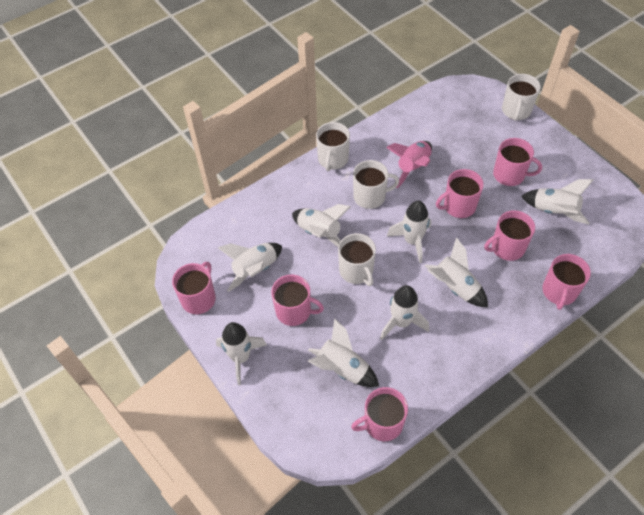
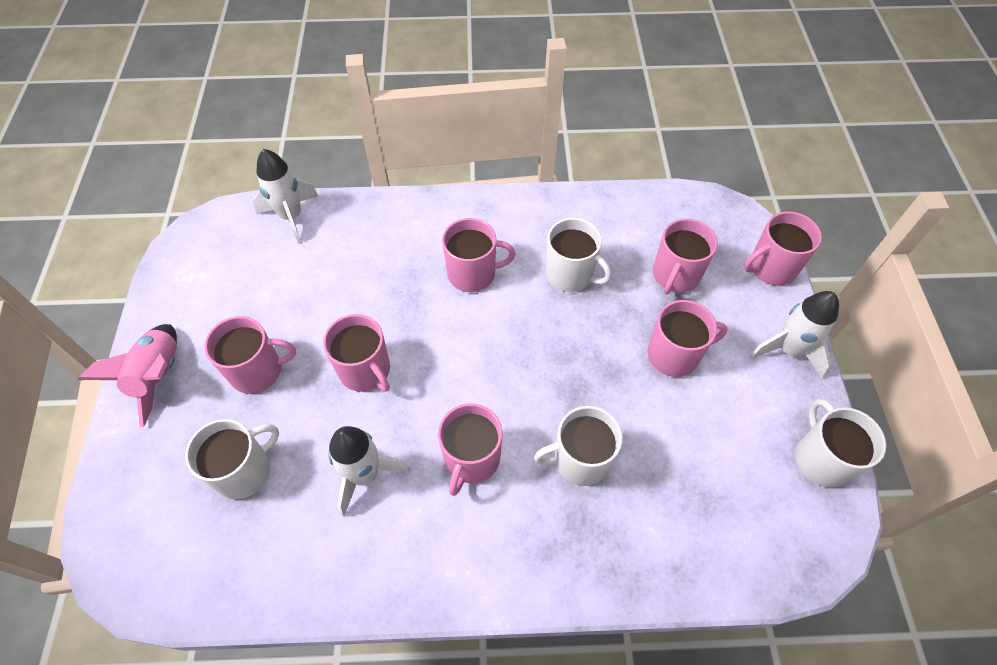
white rocket: 8 -> 3

